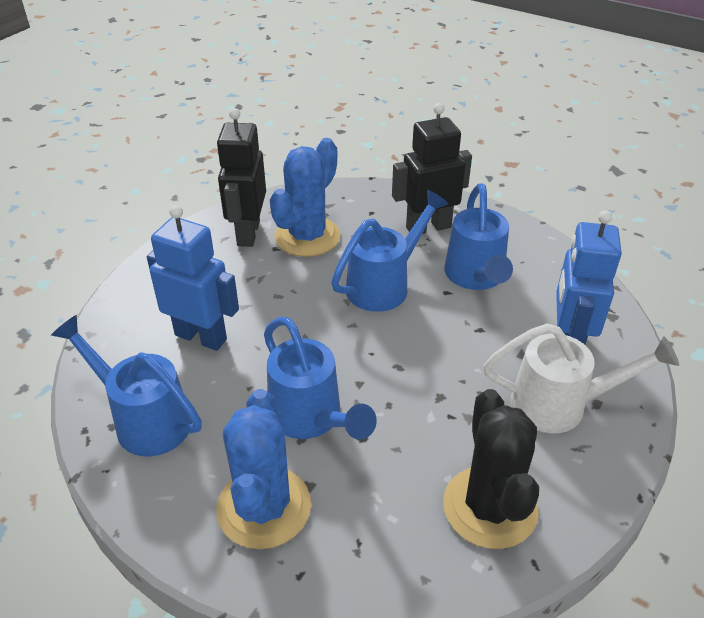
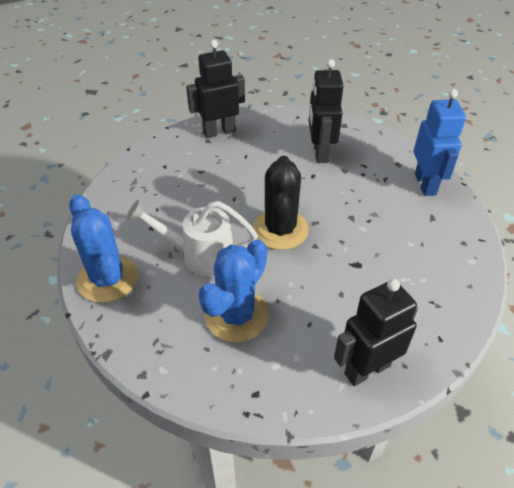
black robot: 2 -> 3
blue robot: 2 -> 1
blue watering can: 4 -> 0

